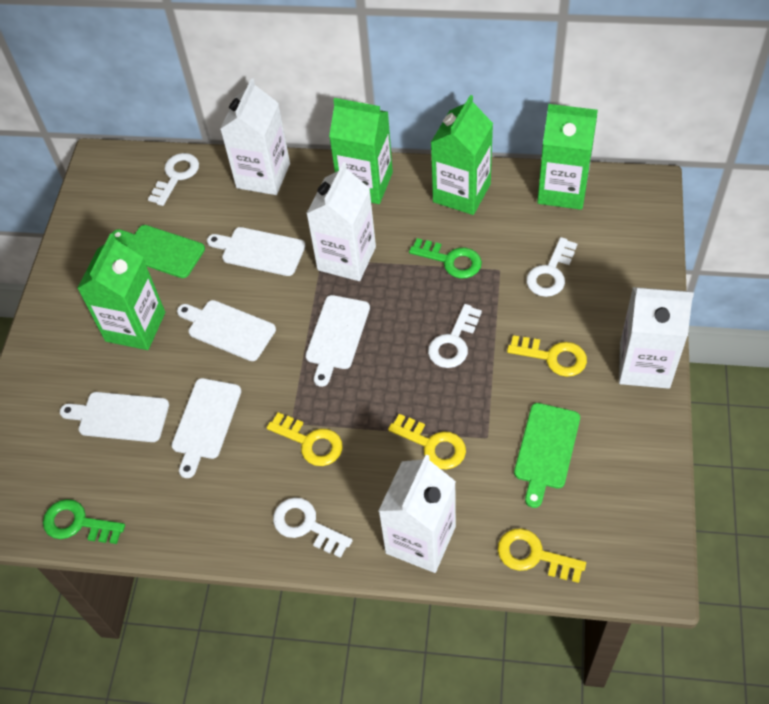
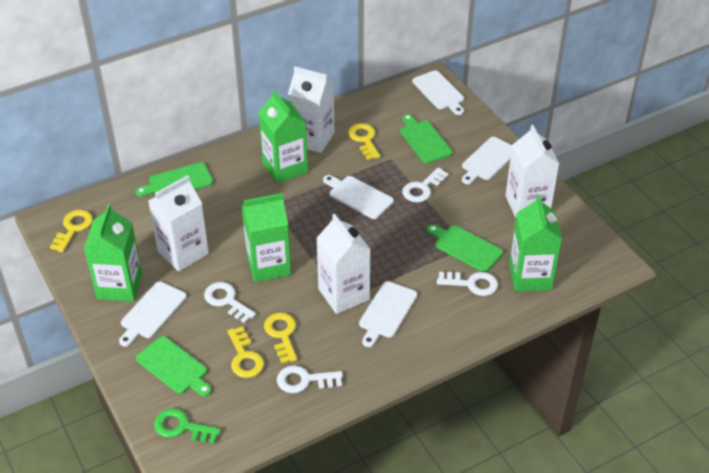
green cutting board: 2 -> 4
green key: 2 -> 1

